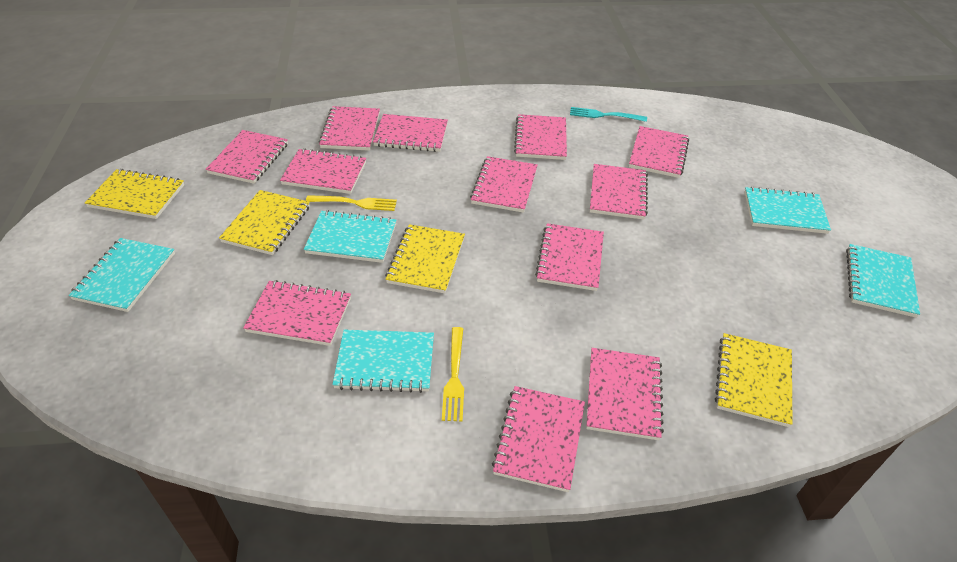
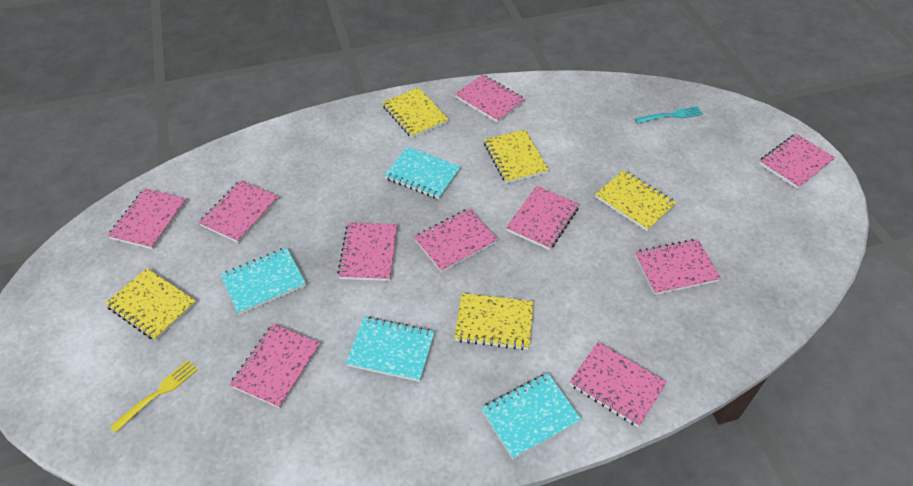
pink notebook: 12 -> 10
turquoise notebook: 5 -> 4
yellow fork: 2 -> 1
yellow notebook: 4 -> 5

